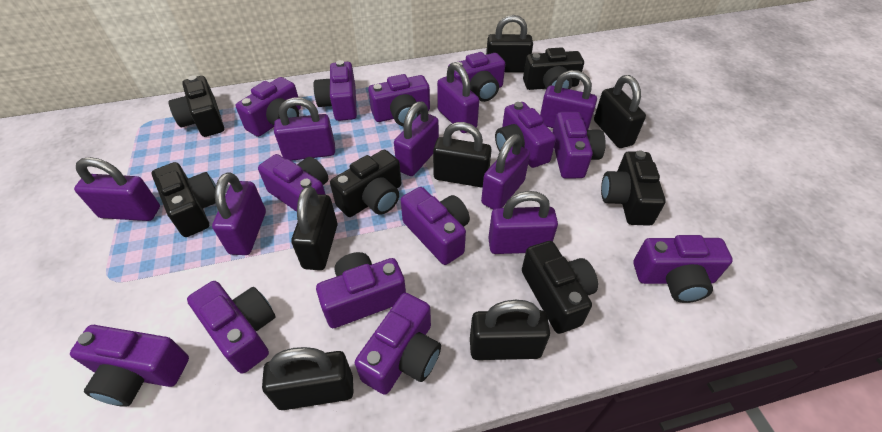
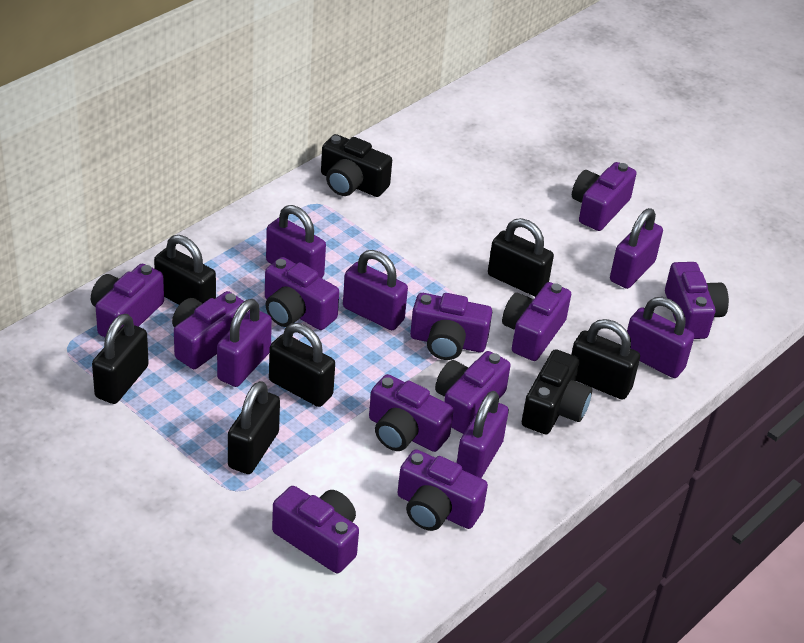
black camera: 6 -> 2
purple camera: 13 -> 11
purple padlock: 8 -> 6

